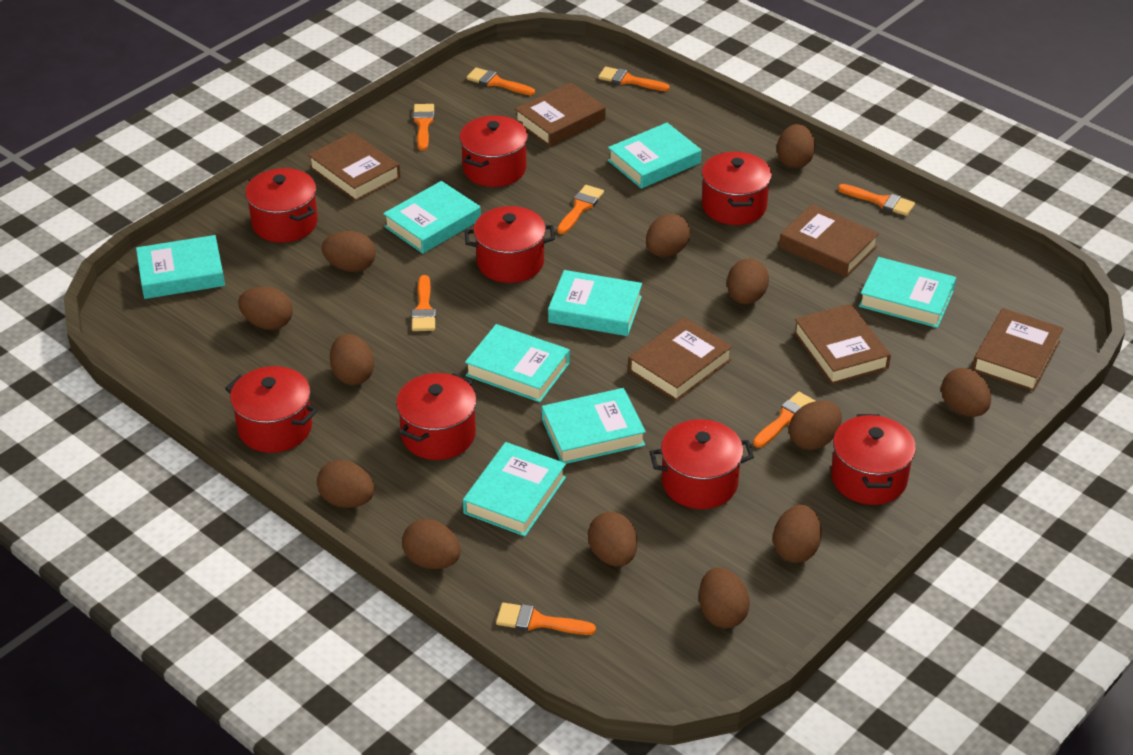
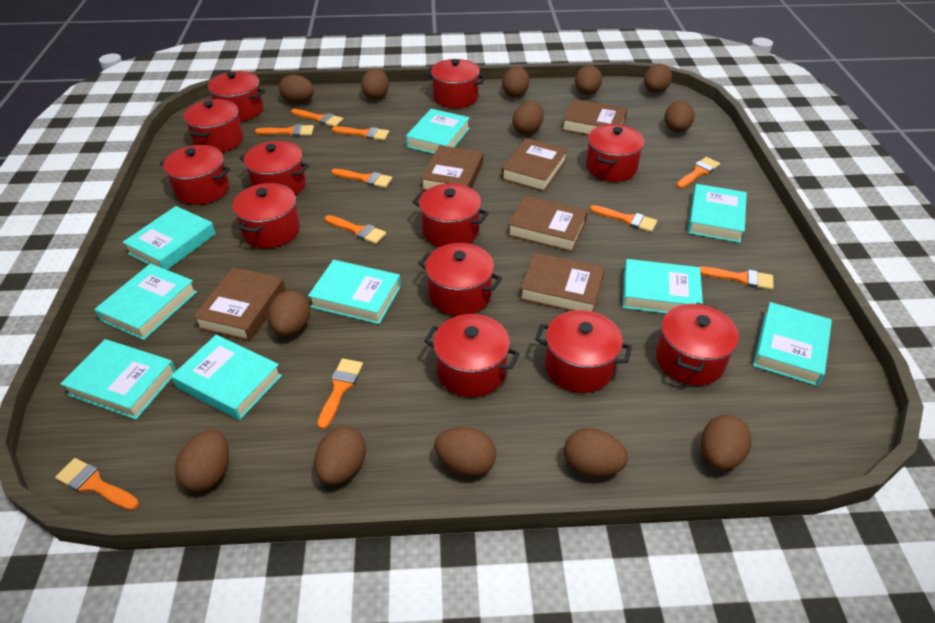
orange brush: 8 -> 10
red pot: 8 -> 12
turquoise book: 8 -> 9

